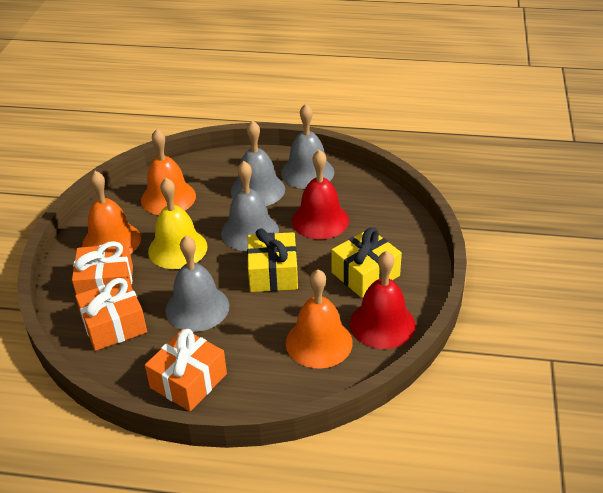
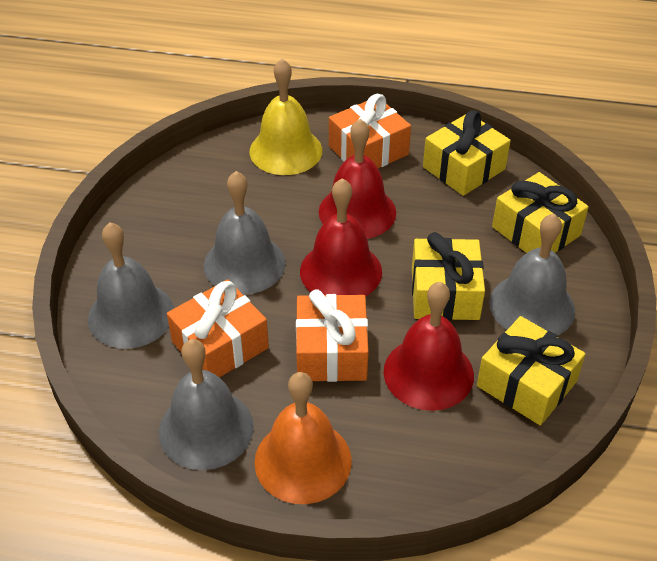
orange bell: 3 -> 1
red bell: 2 -> 3
yellow gift: 2 -> 4

